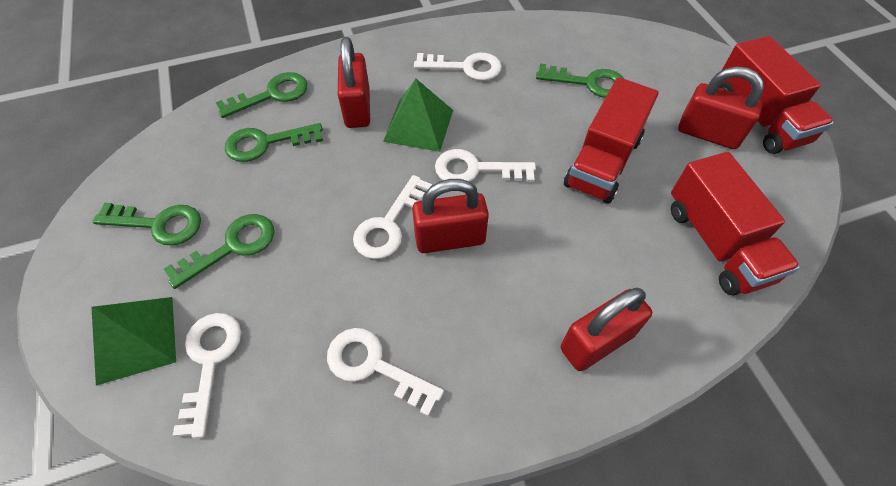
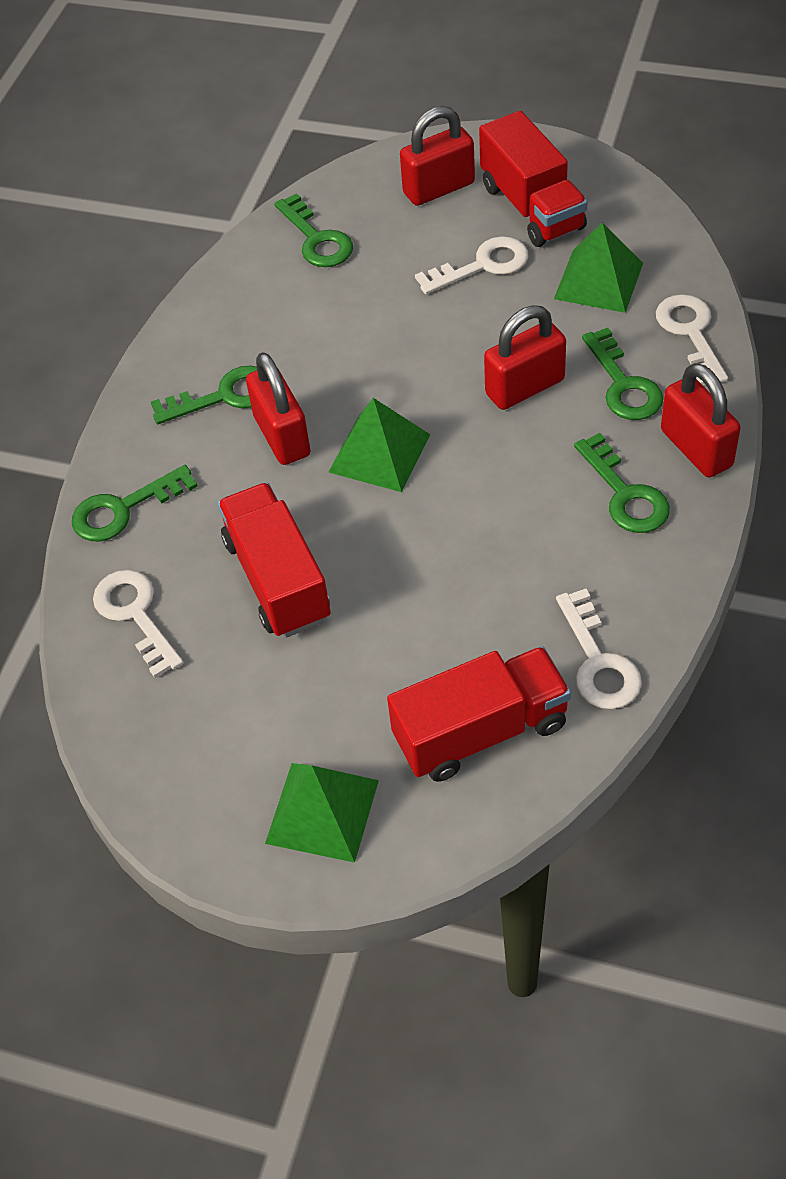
green pyramid: 2 -> 3
white key: 5 -> 4

